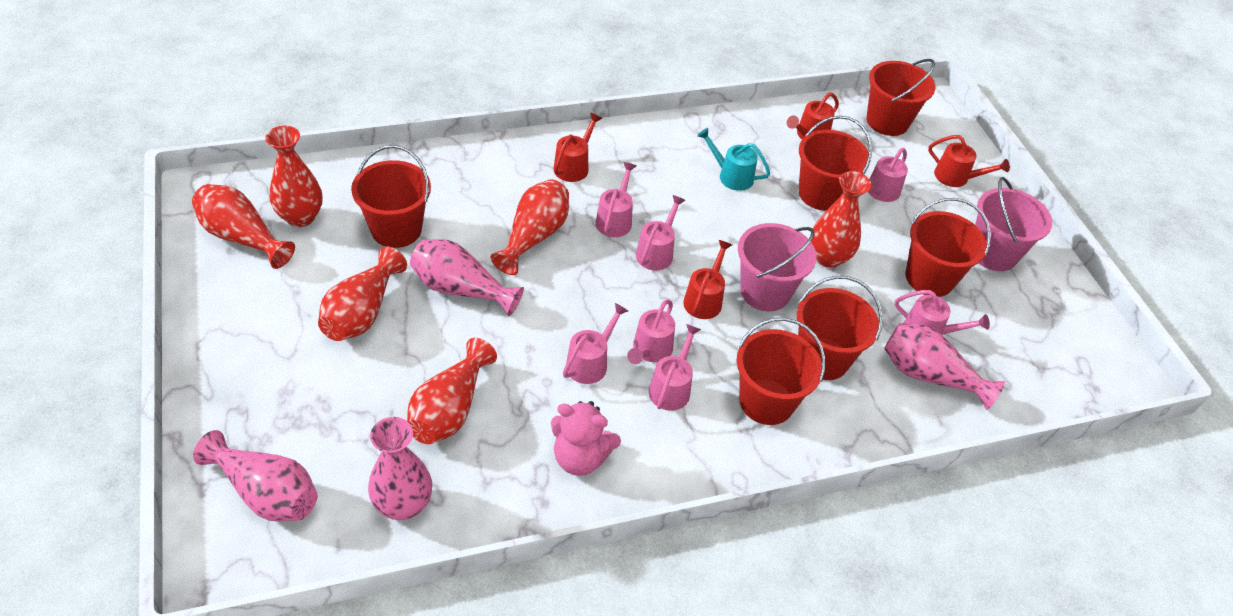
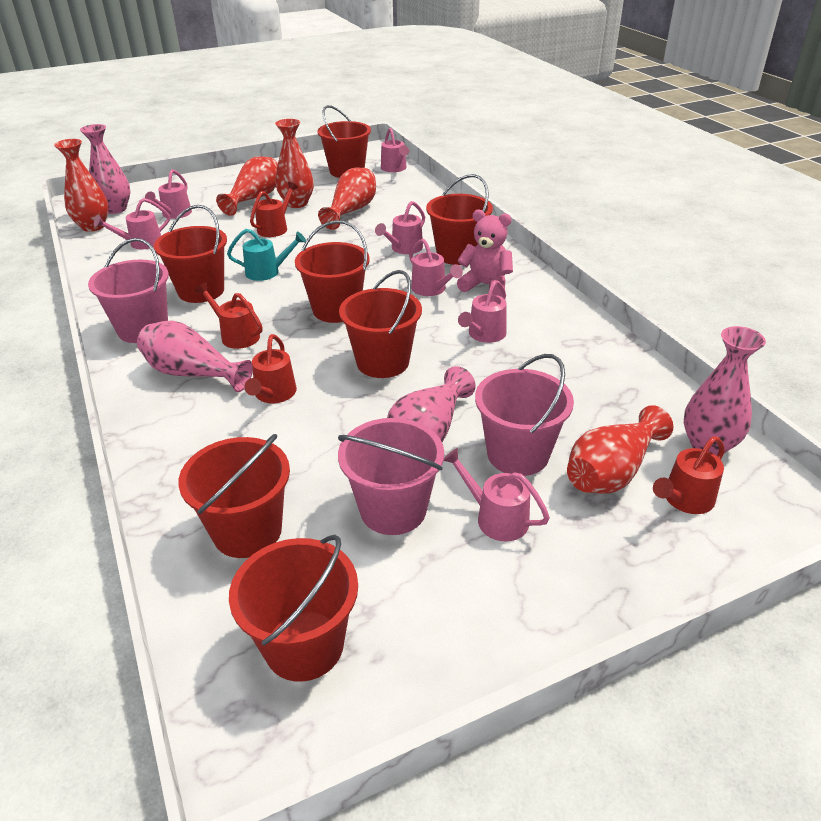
pink bucket: 2 -> 3
red bucket: 6 -> 7
red vase: 6 -> 5

